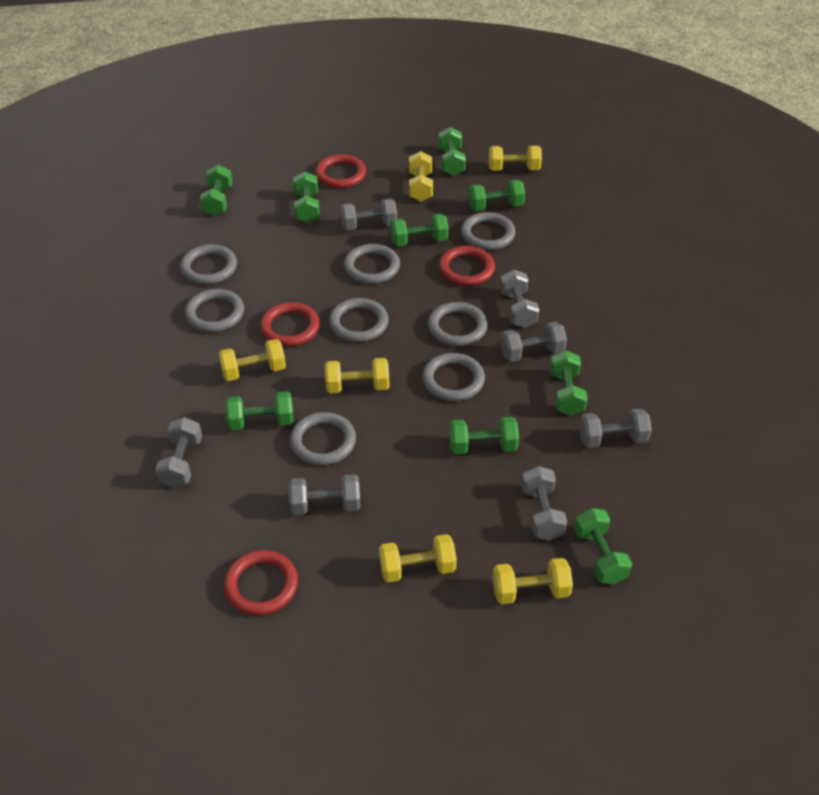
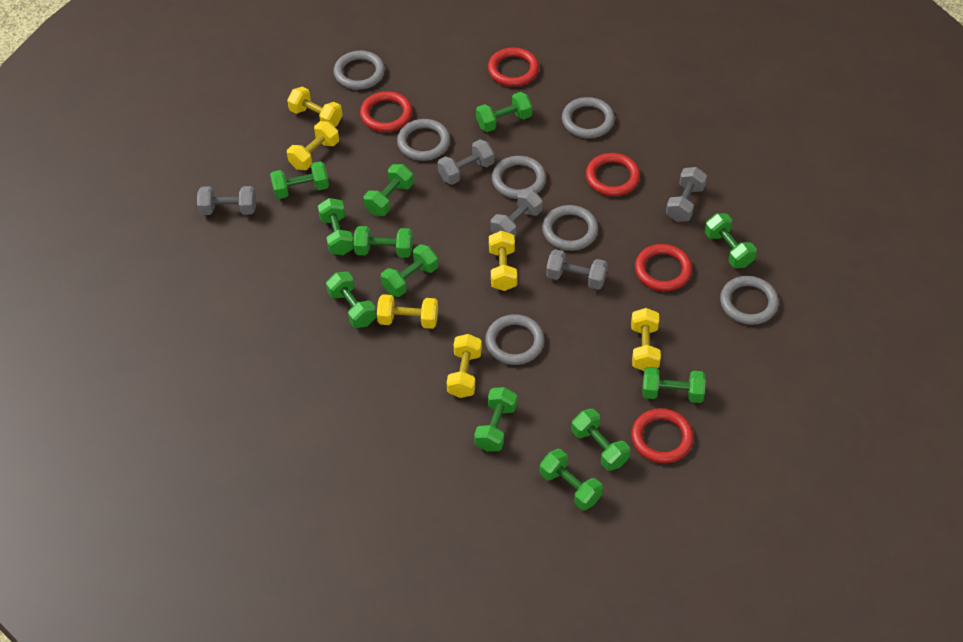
green dumbbell: 9 -> 12
grey dumbbell: 7 -> 5
grey ring: 8 -> 7
red ring: 4 -> 5

